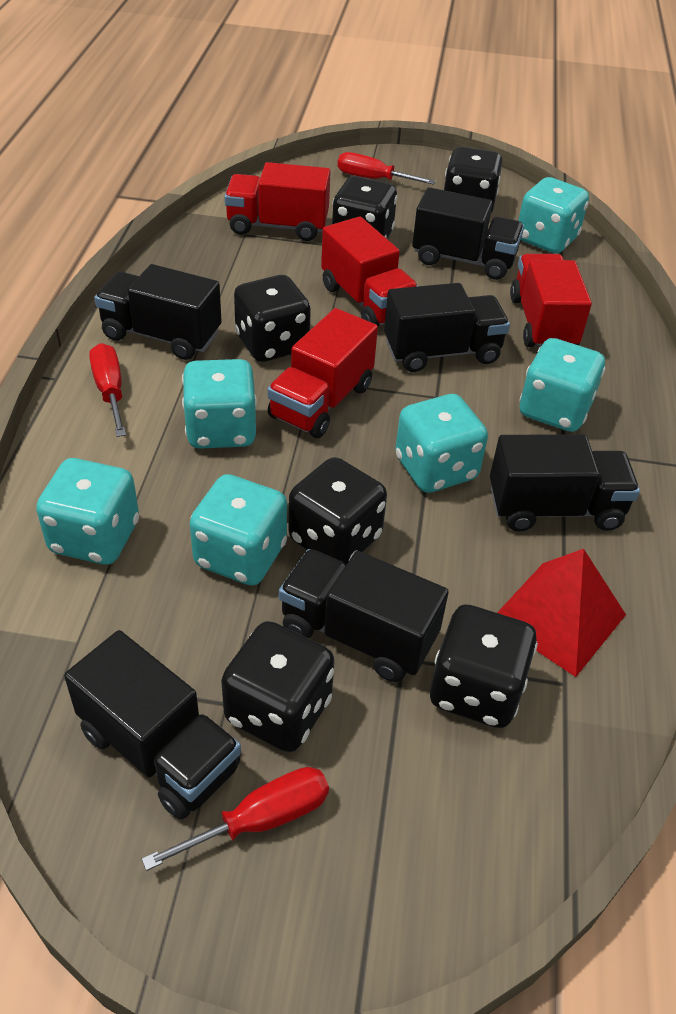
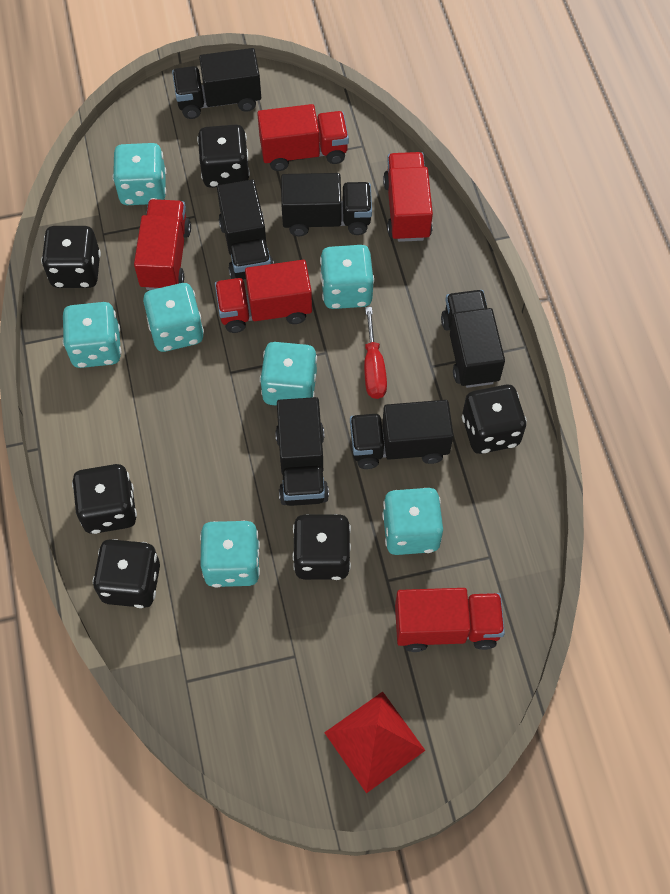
red screwdriver: 3 -> 1
red truck: 4 -> 5
turquoise dice: 6 -> 7

